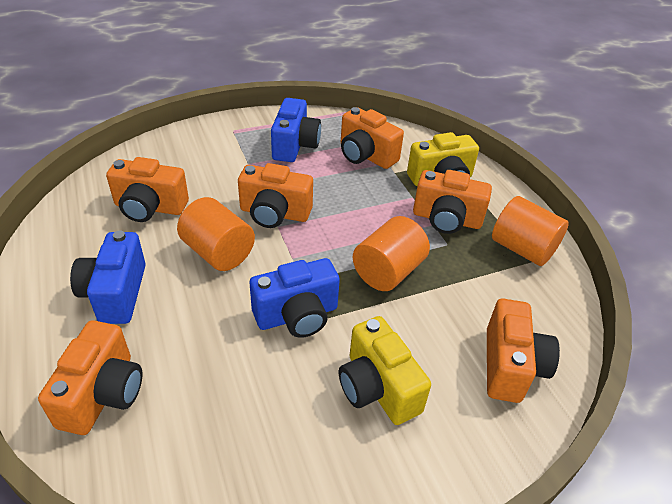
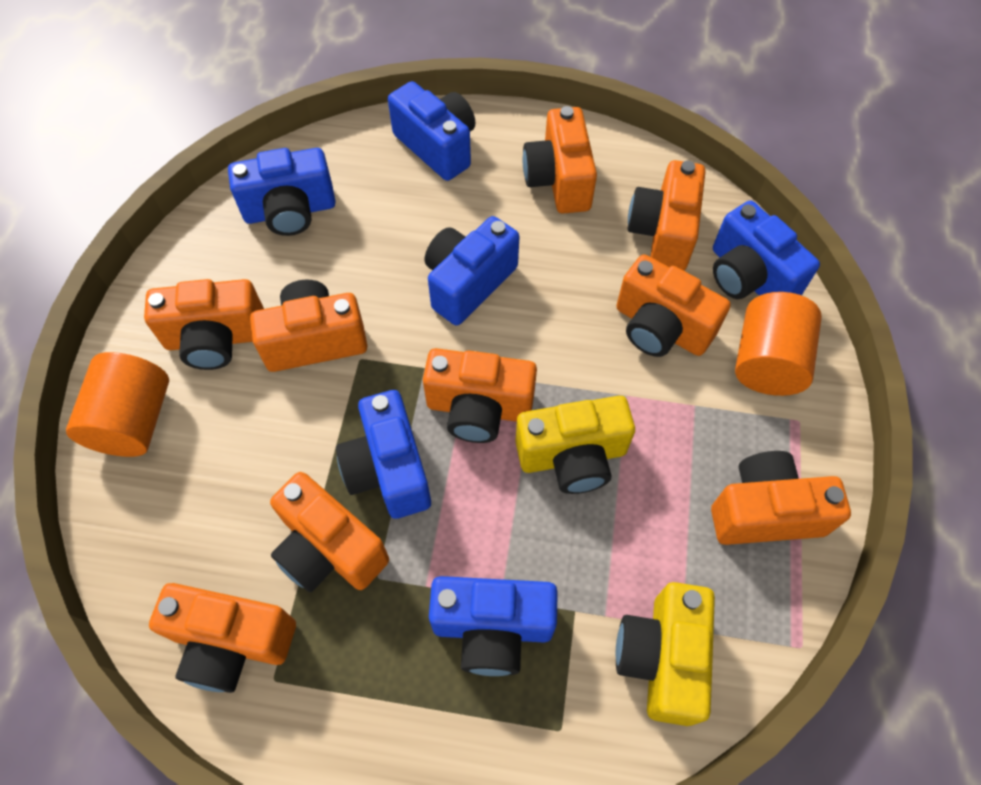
blue camera: 3 -> 6
orange camera: 6 -> 9
orange cylinder: 3 -> 2

